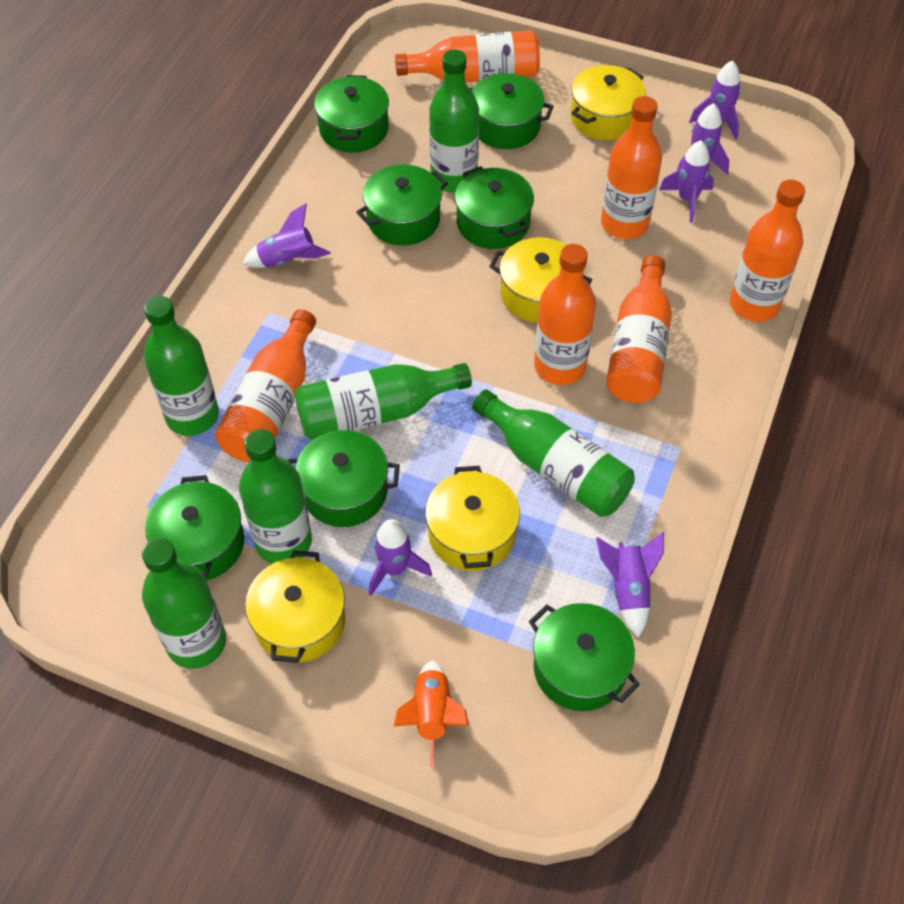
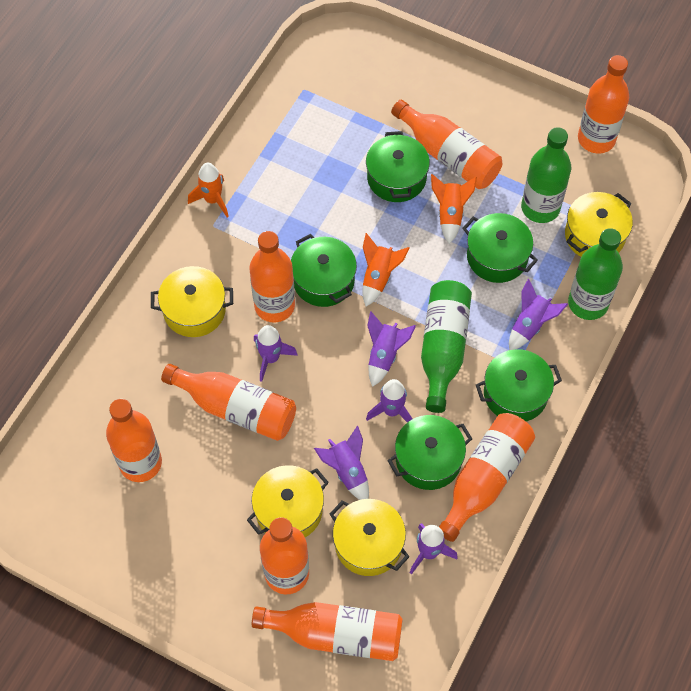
green bottle: 6 -> 3
green pot: 7 -> 5
orange bottle: 6 -> 8
orange rocket: 1 -> 3

